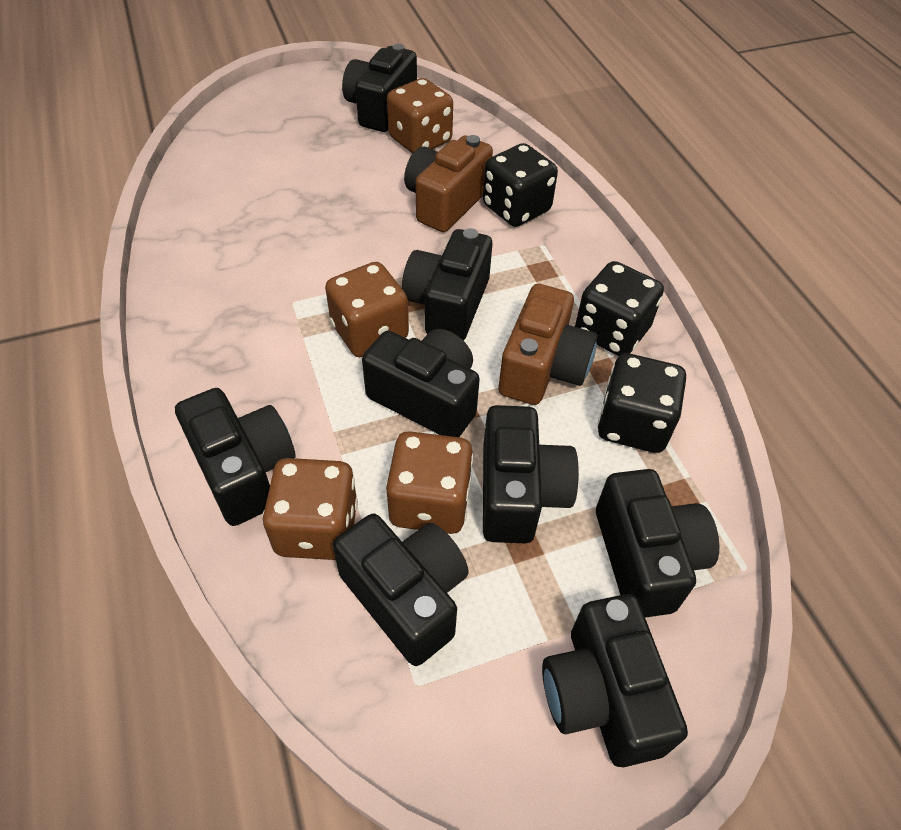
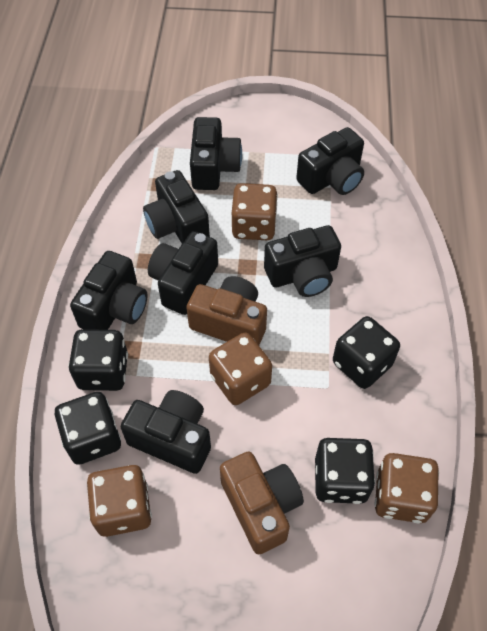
black camera: 8 -> 7
black dice: 3 -> 4

